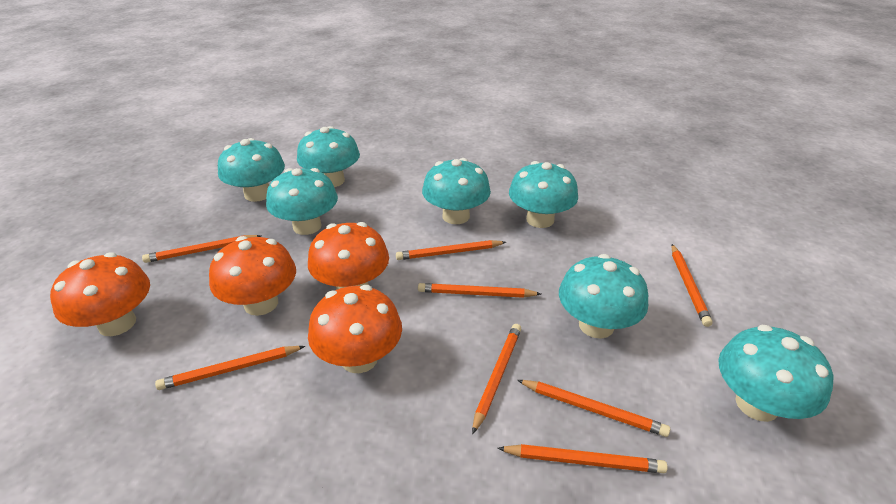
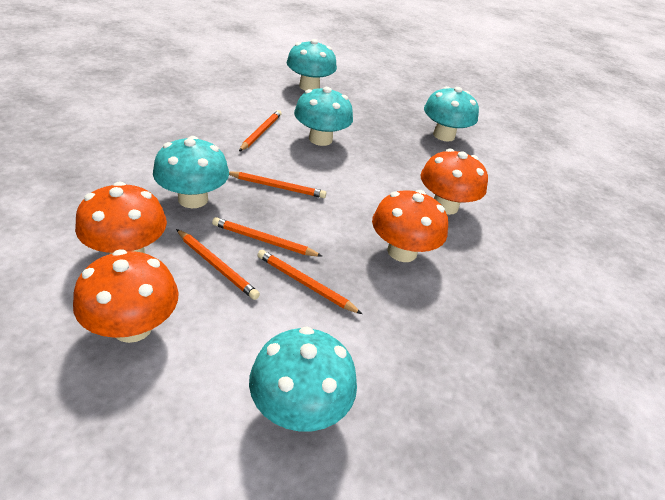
orange pencil: 8 -> 5
turquoise mushroom: 7 -> 5

